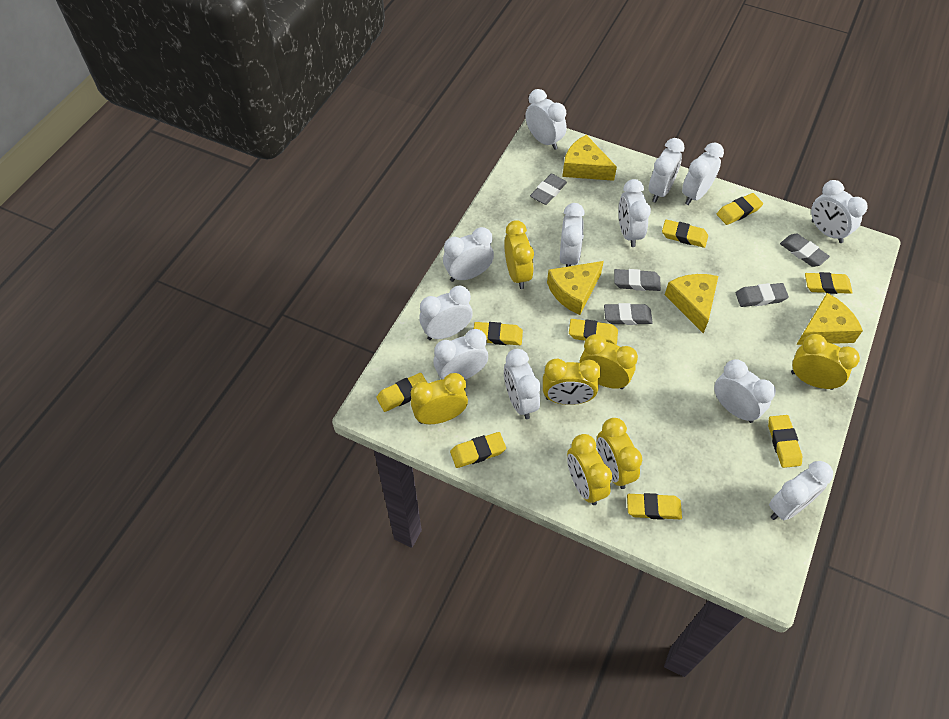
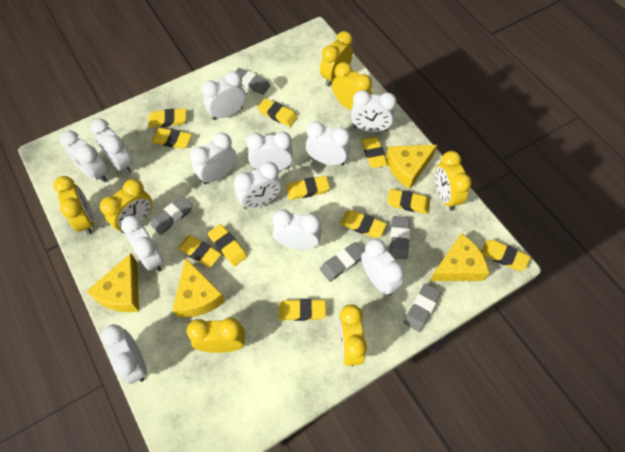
yellow eraser: 9 -> 11

